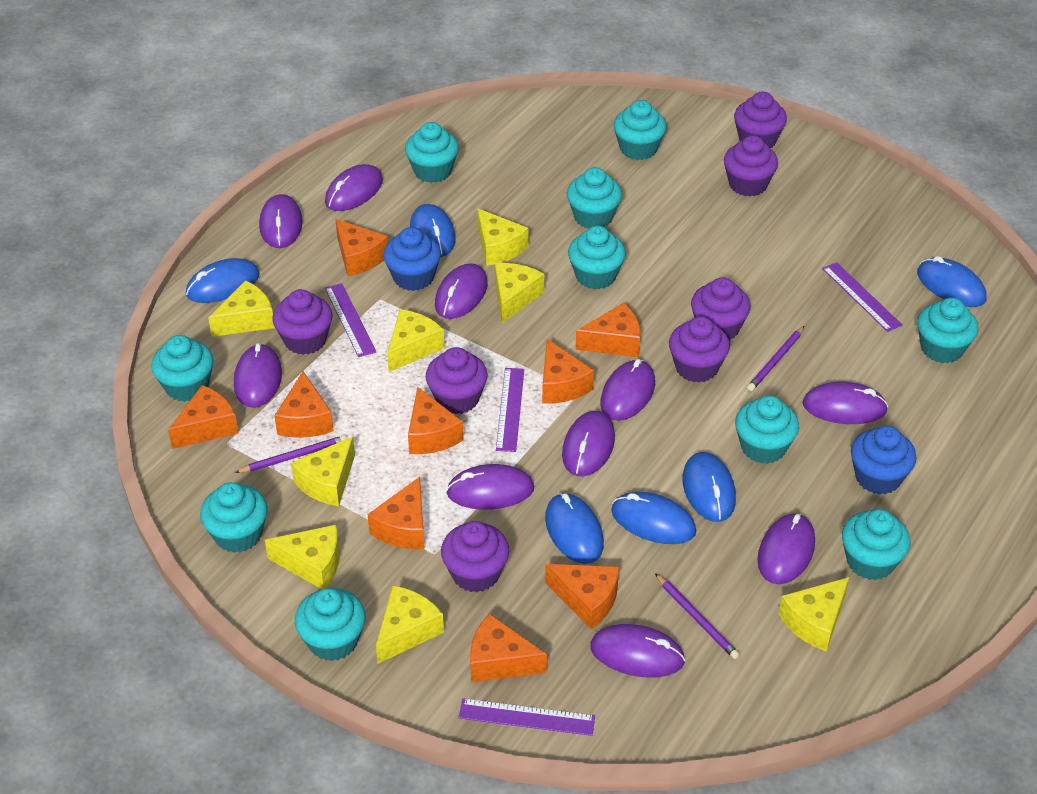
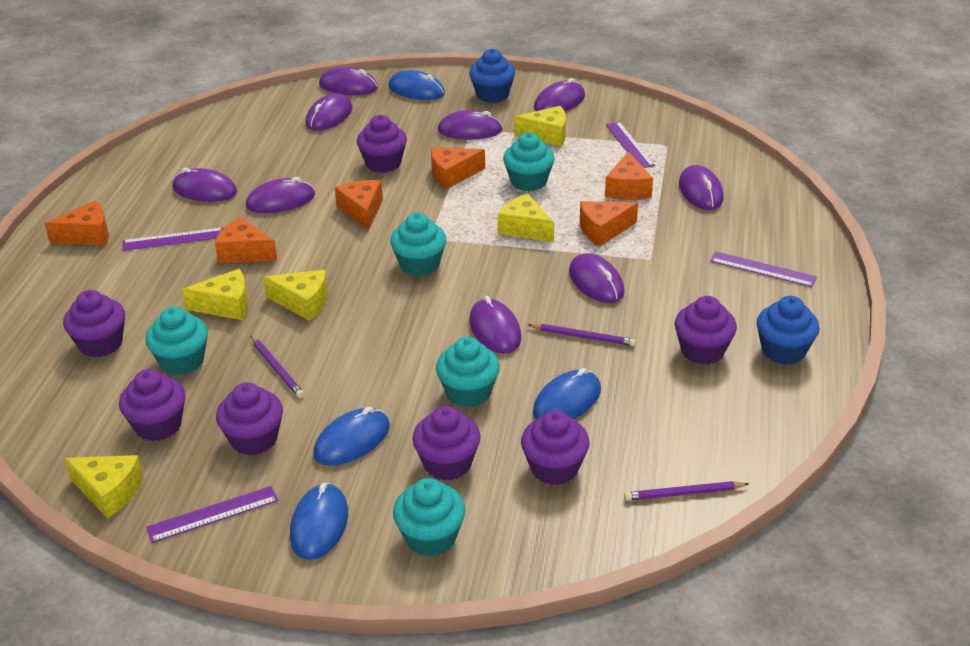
blue mouse: 6 -> 4
orange cheese: 9 -> 6
purple mouse: 10 -> 9
turquoise cupcake: 10 -> 5
yellow cheese: 8 -> 5

